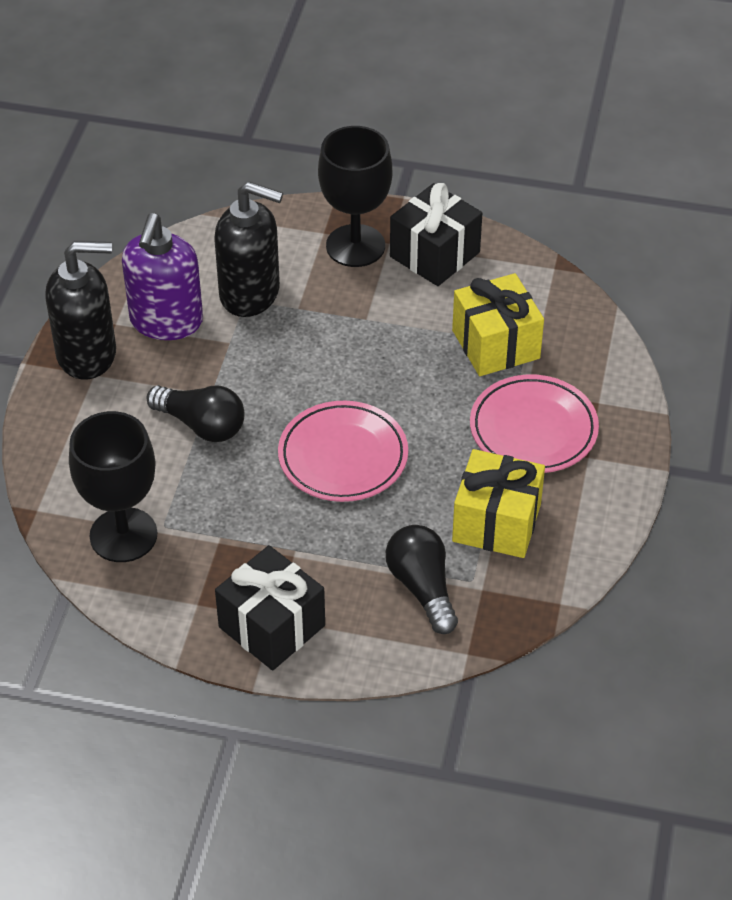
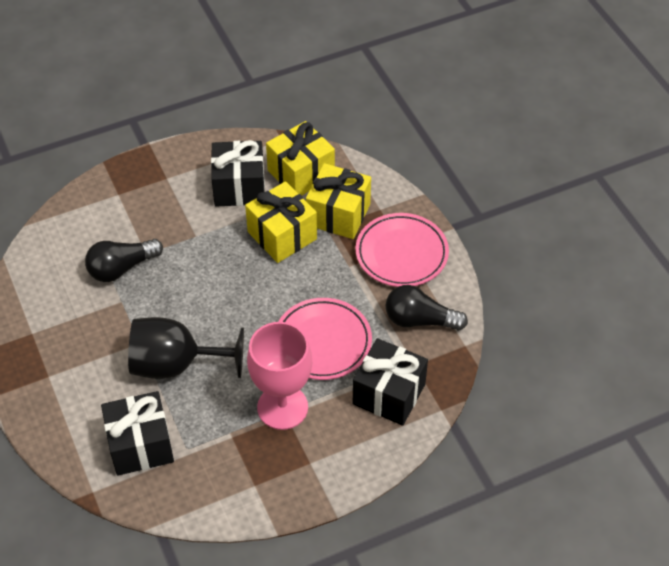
black gift: 2 -> 3
black goblet: 2 -> 1
black soap dispenser: 2 -> 0
pink goblet: 0 -> 1
purple soap dispenser: 1 -> 0
yellow gift: 2 -> 3

